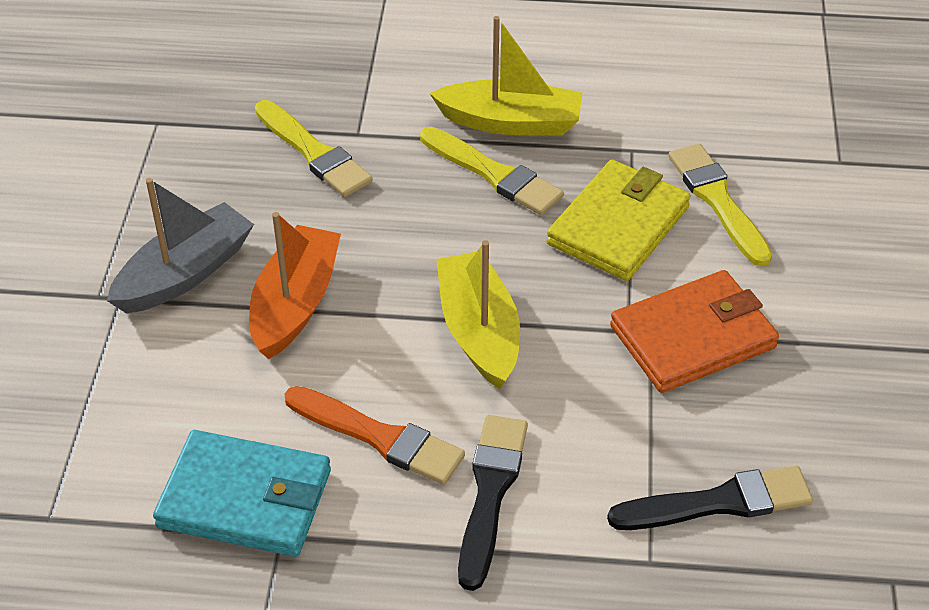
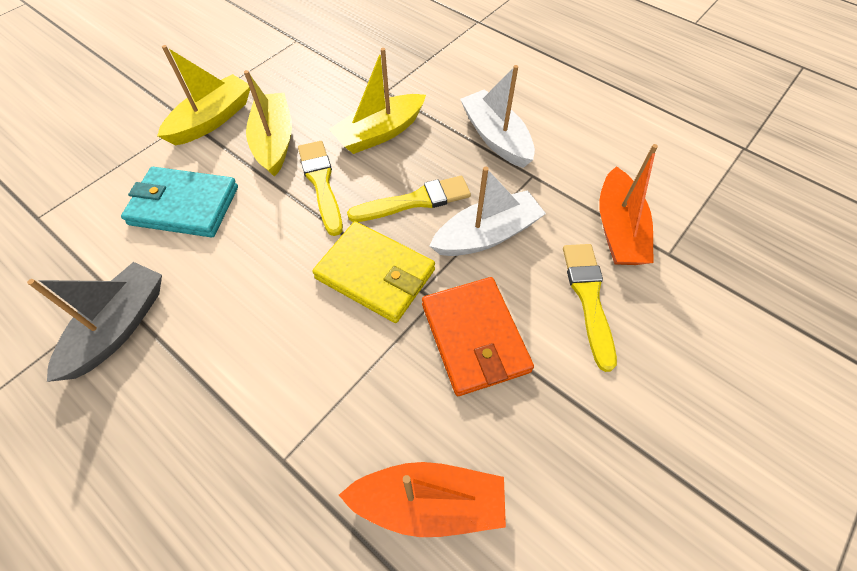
black brush: 2 -> 0
orange boat: 1 -> 2
orange brush: 1 -> 0
white boat: 0 -> 2
yellow boat: 2 -> 3

